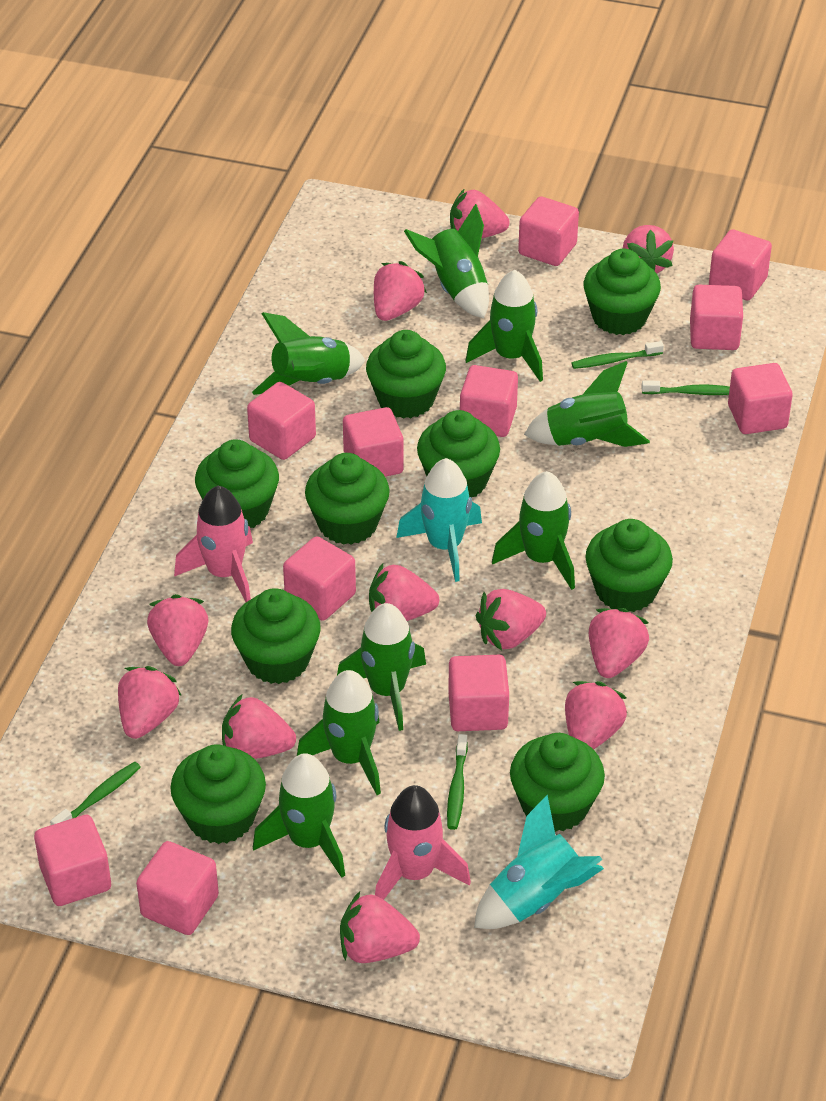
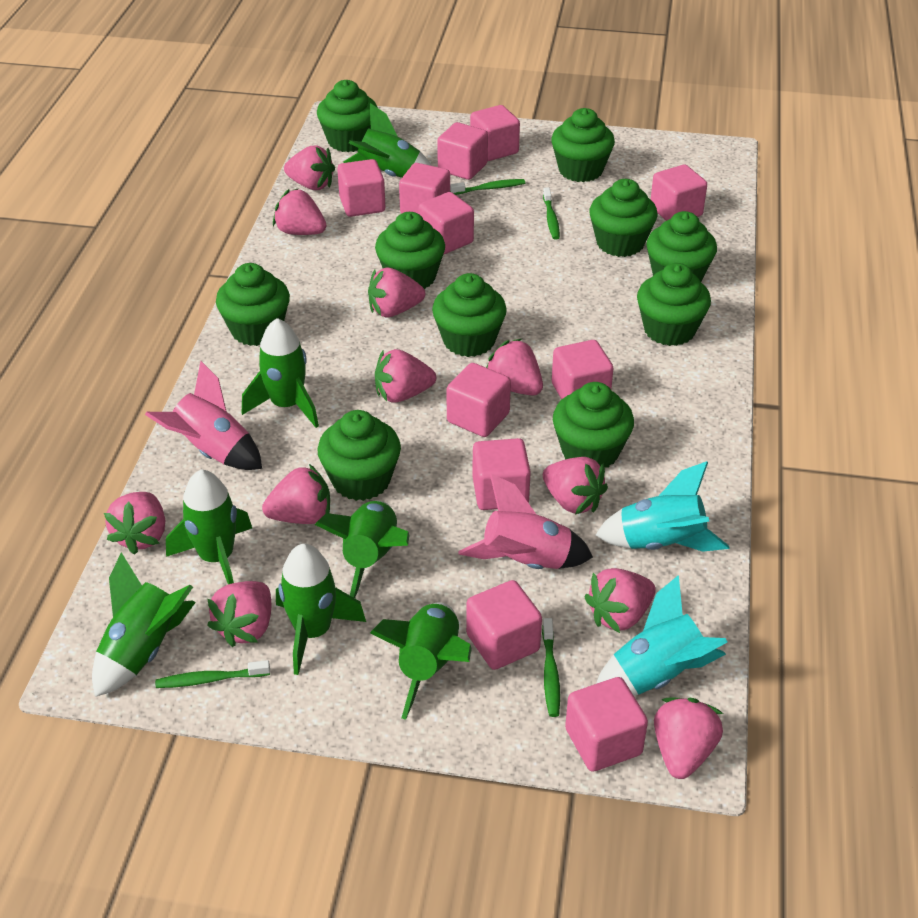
green cupcake: 9 -> 10
green rocket: 8 -> 7

